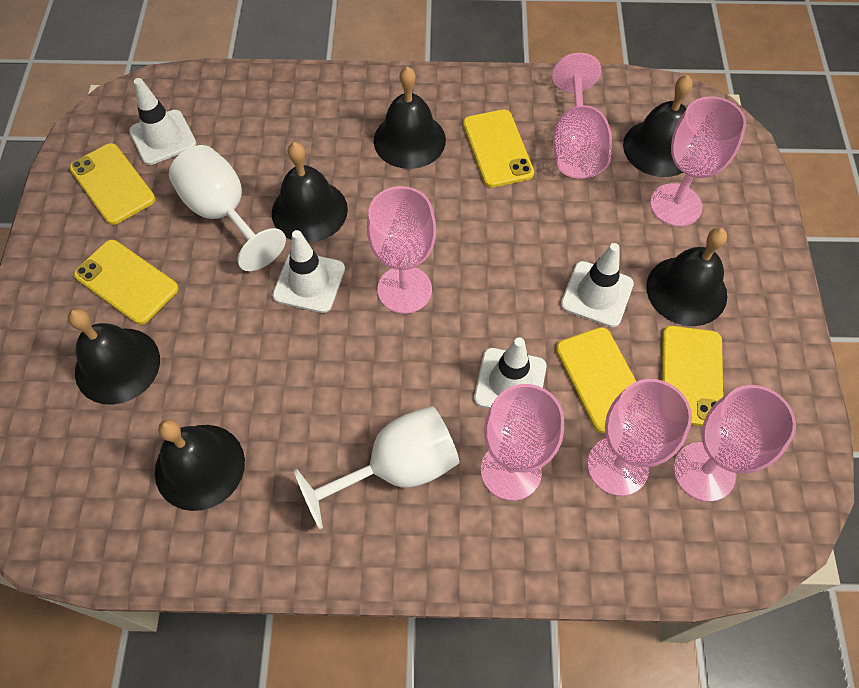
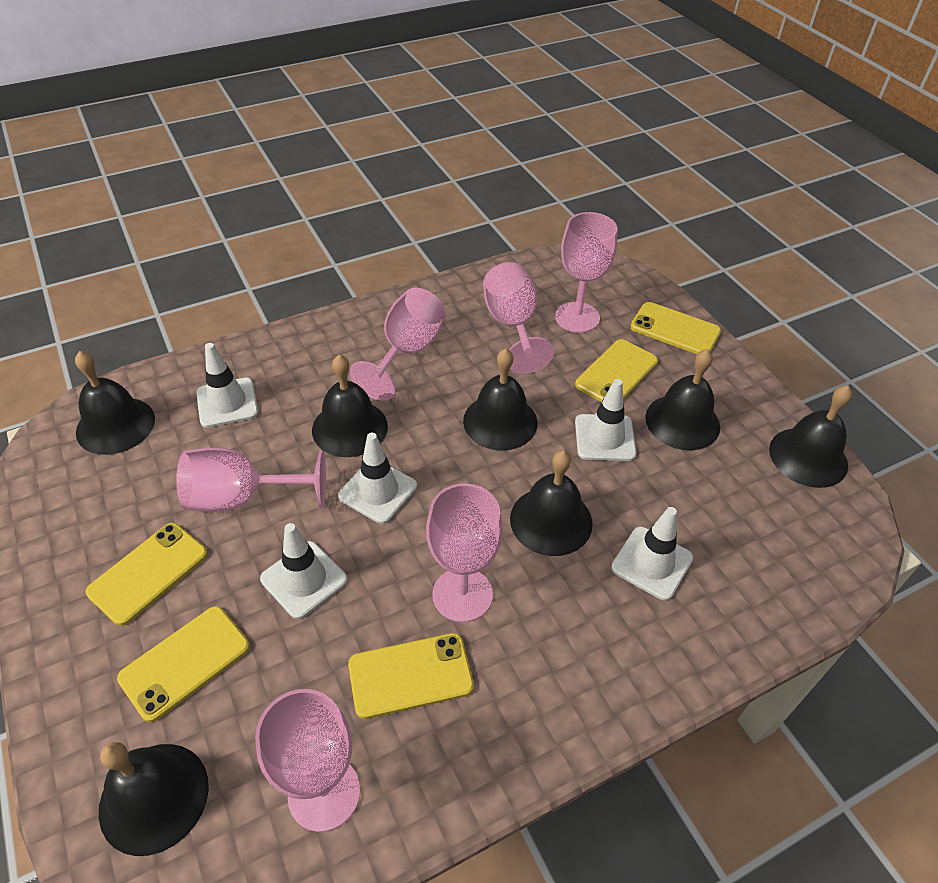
black bell: 6 -> 7
white goblet: 2 -> 0
white traffic cone: 4 -> 5

